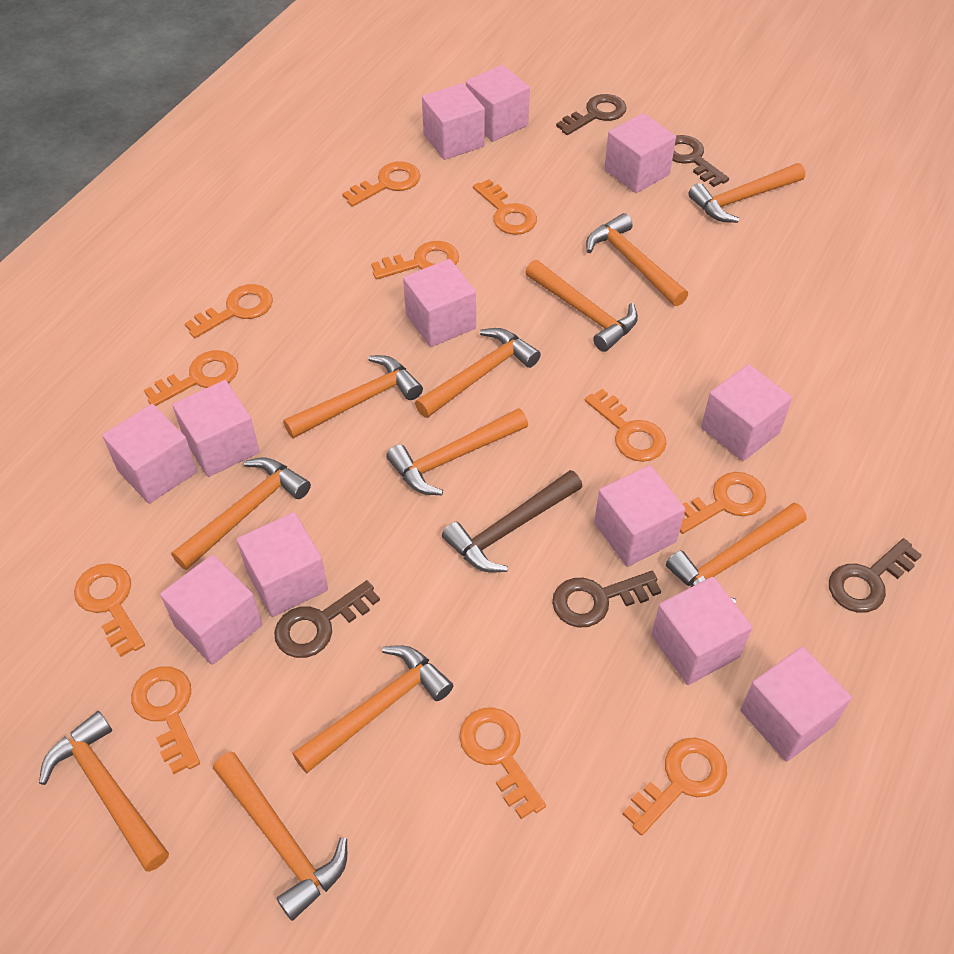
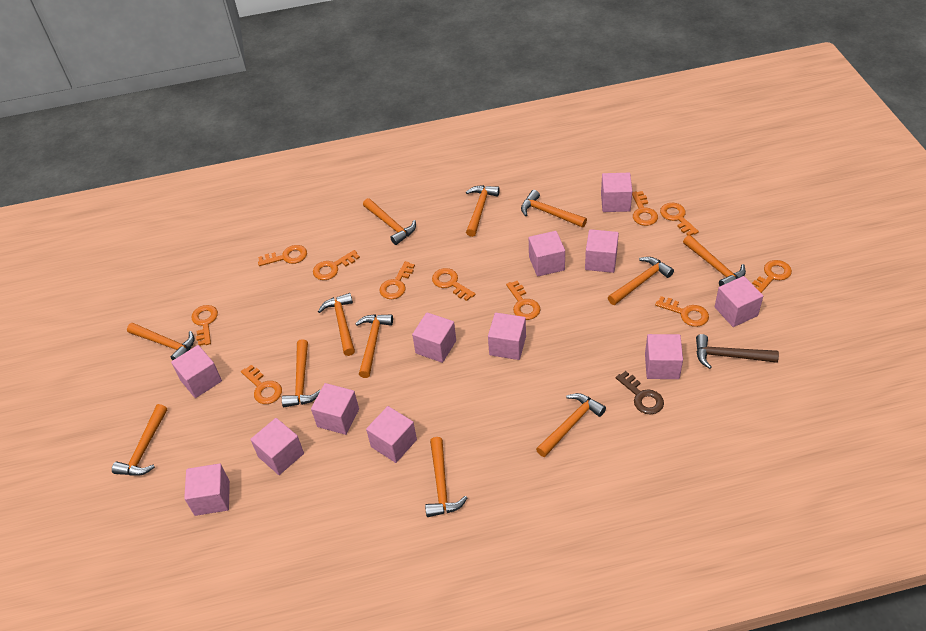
brown key: 5 -> 1
orange hammer: 11 -> 12

